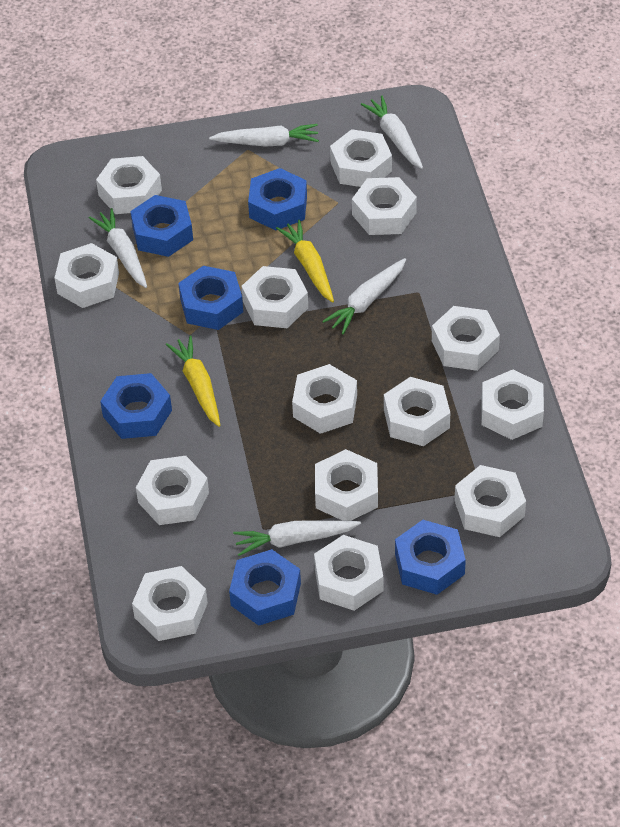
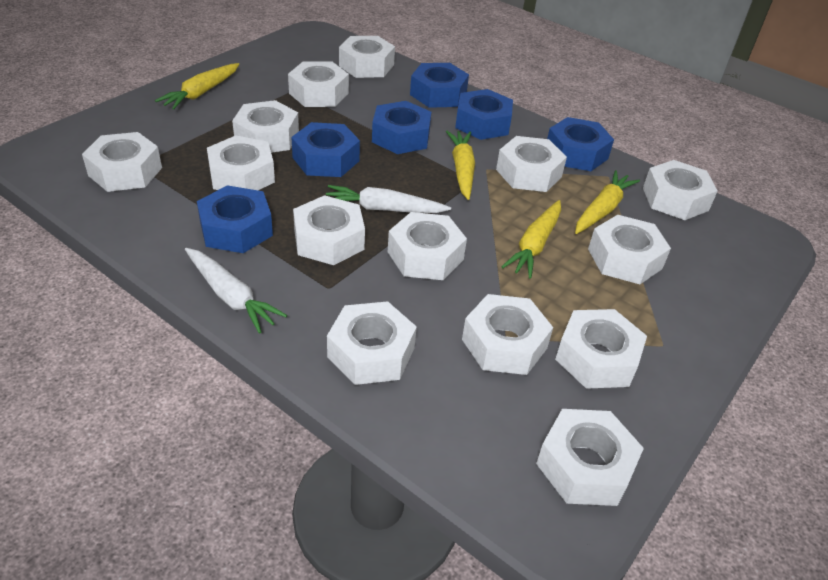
white carrot: 5 -> 2
yellow carrot: 2 -> 4

